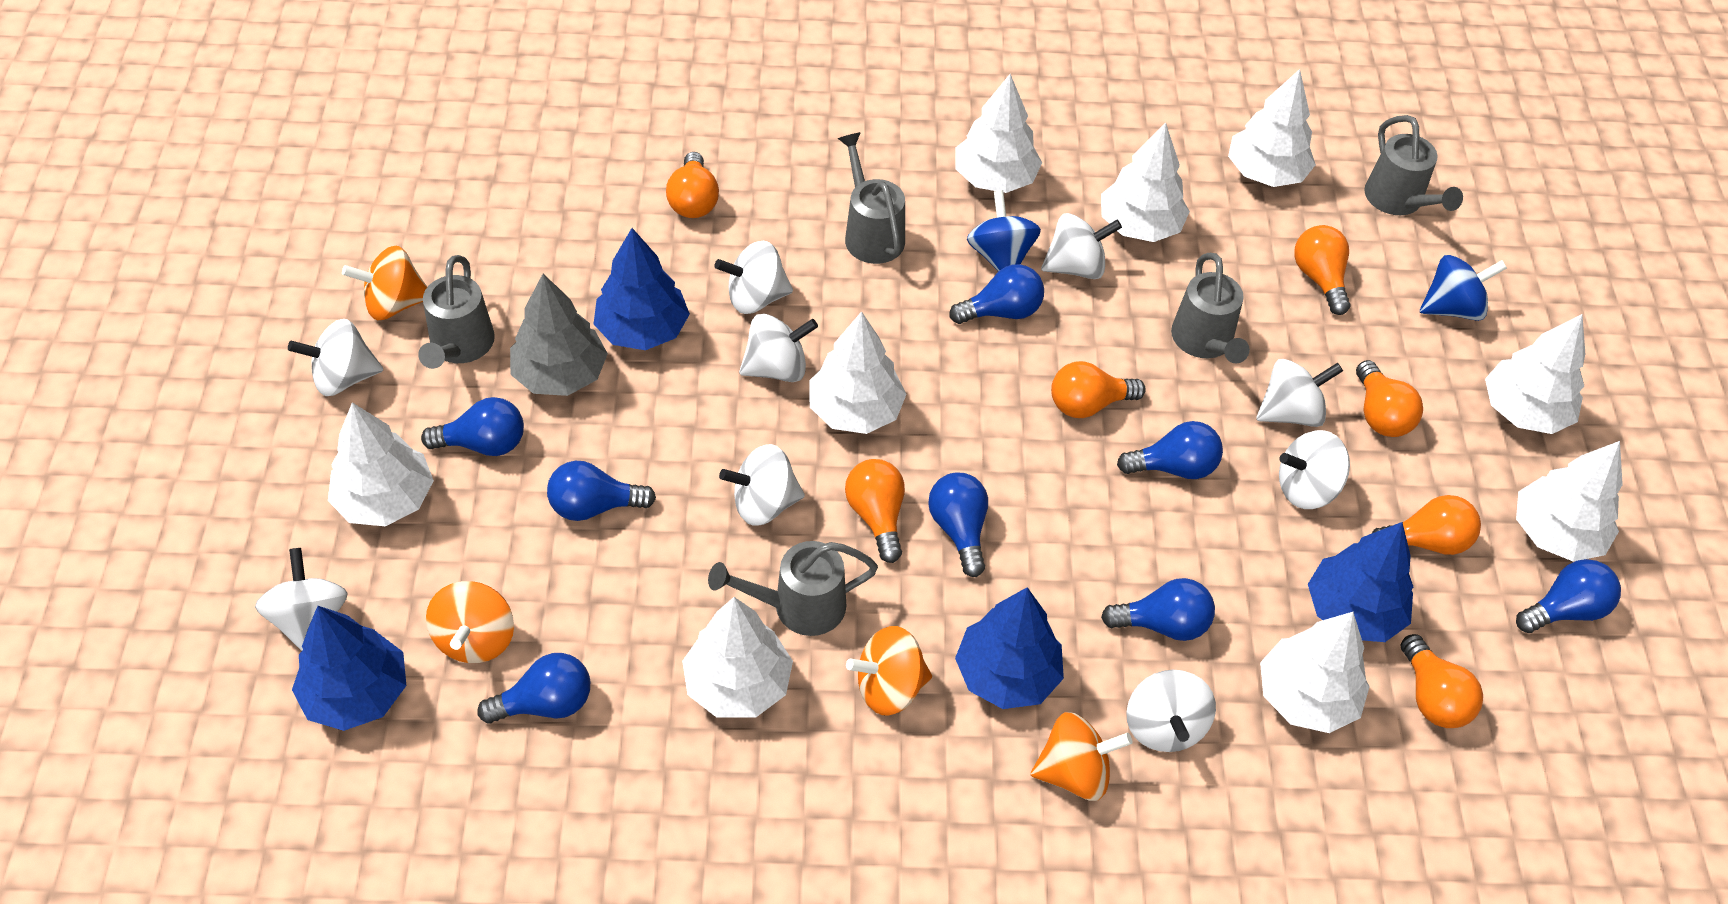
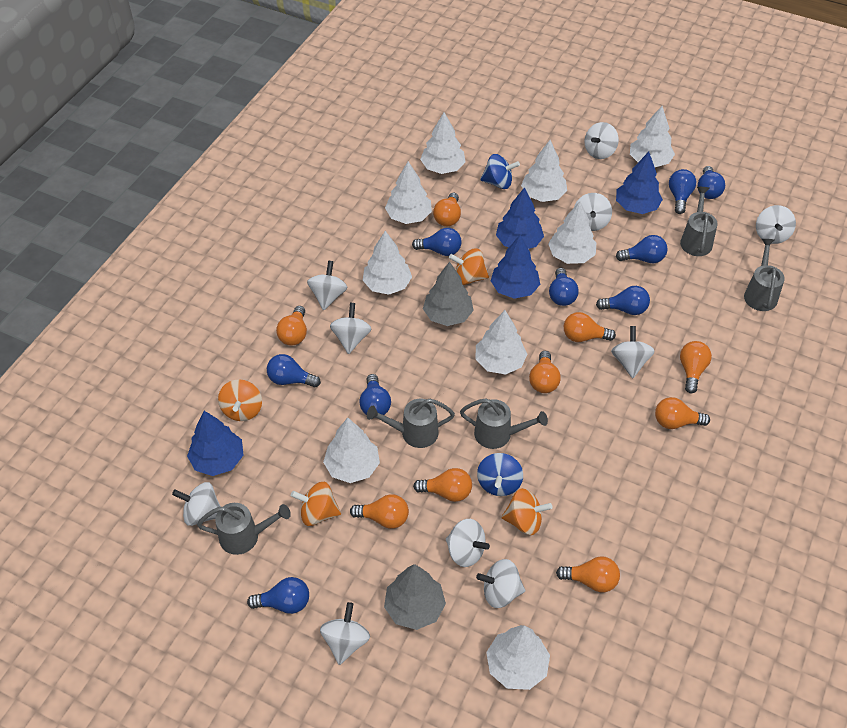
blue light bulb: 8 -> 9
grey tree: 1 -> 2
orange light bulb: 7 -> 9
white spinning top: 9 -> 10

